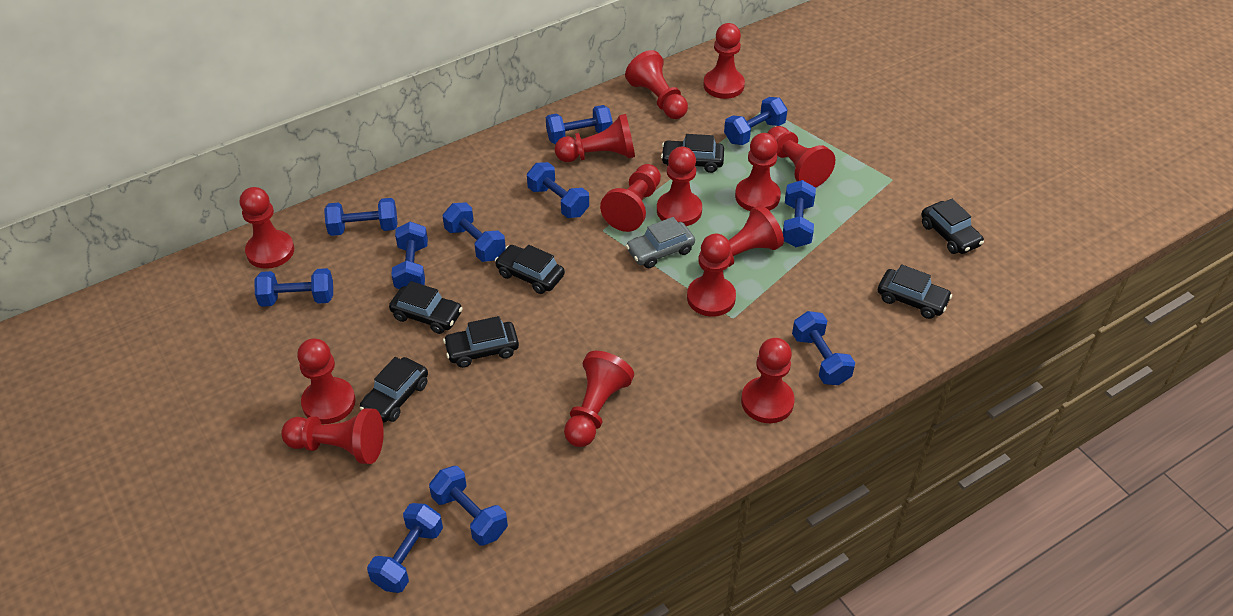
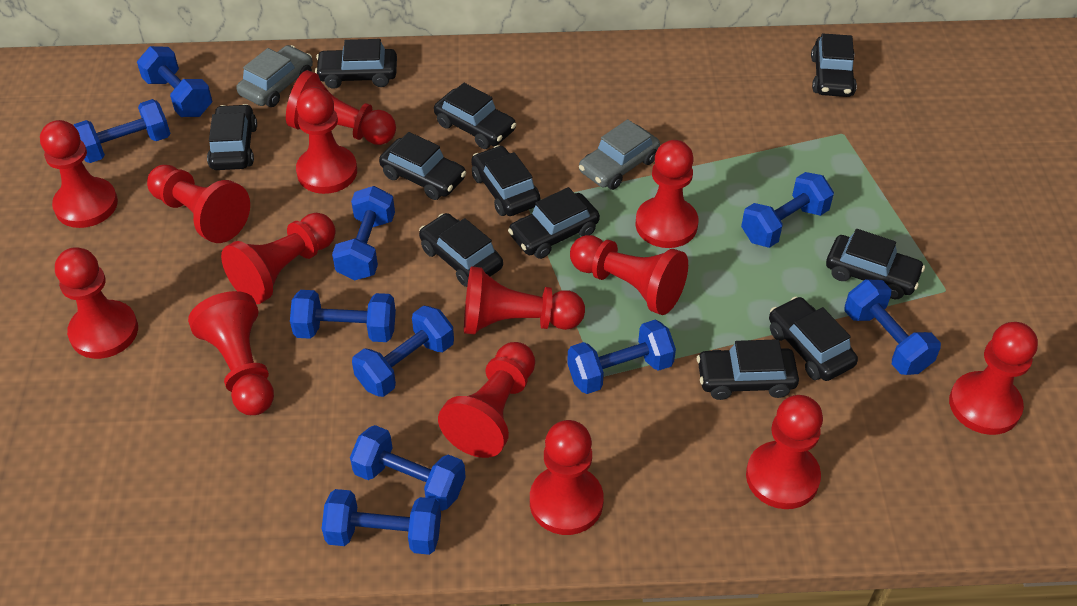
black car: 7 -> 11
blue dumbbell: 11 -> 10
grey car: 1 -> 2

